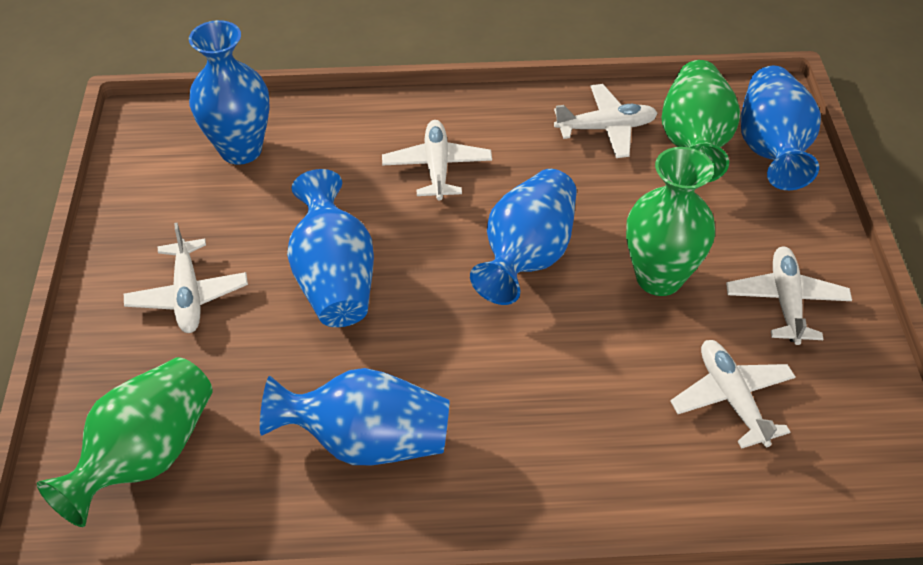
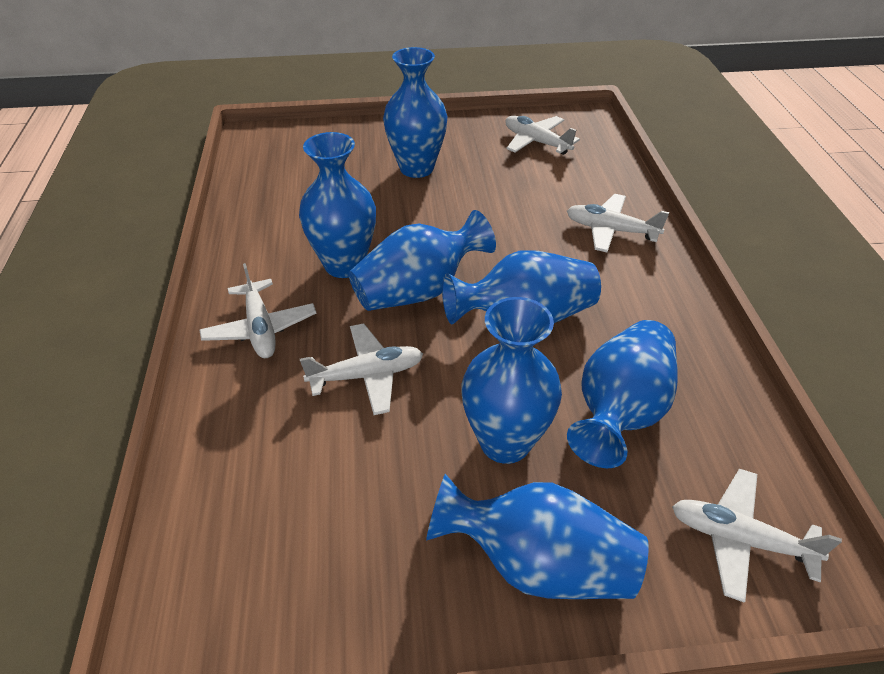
blue vase: 5 -> 7
green vase: 3 -> 0

